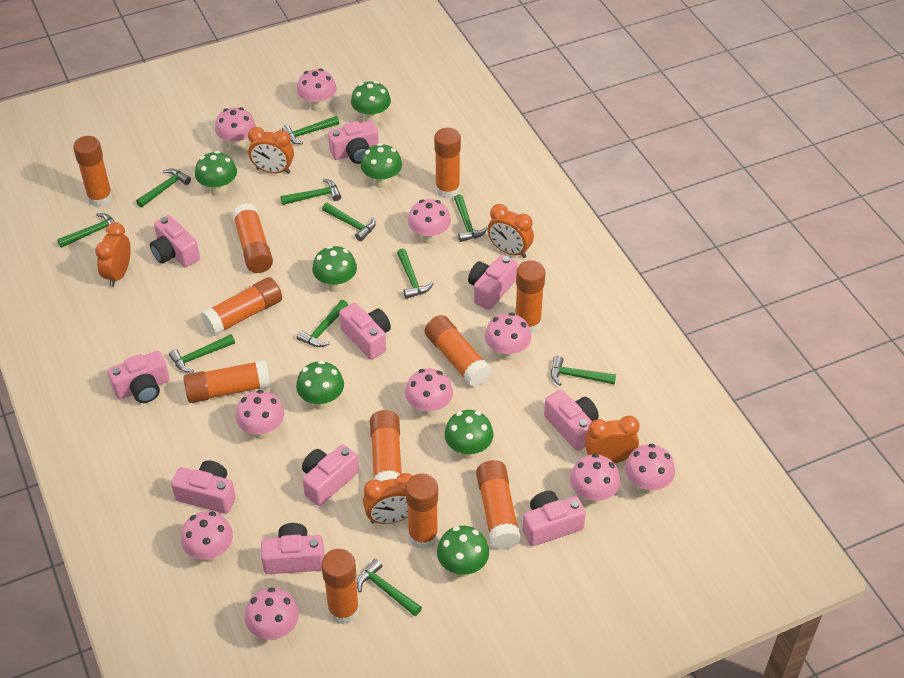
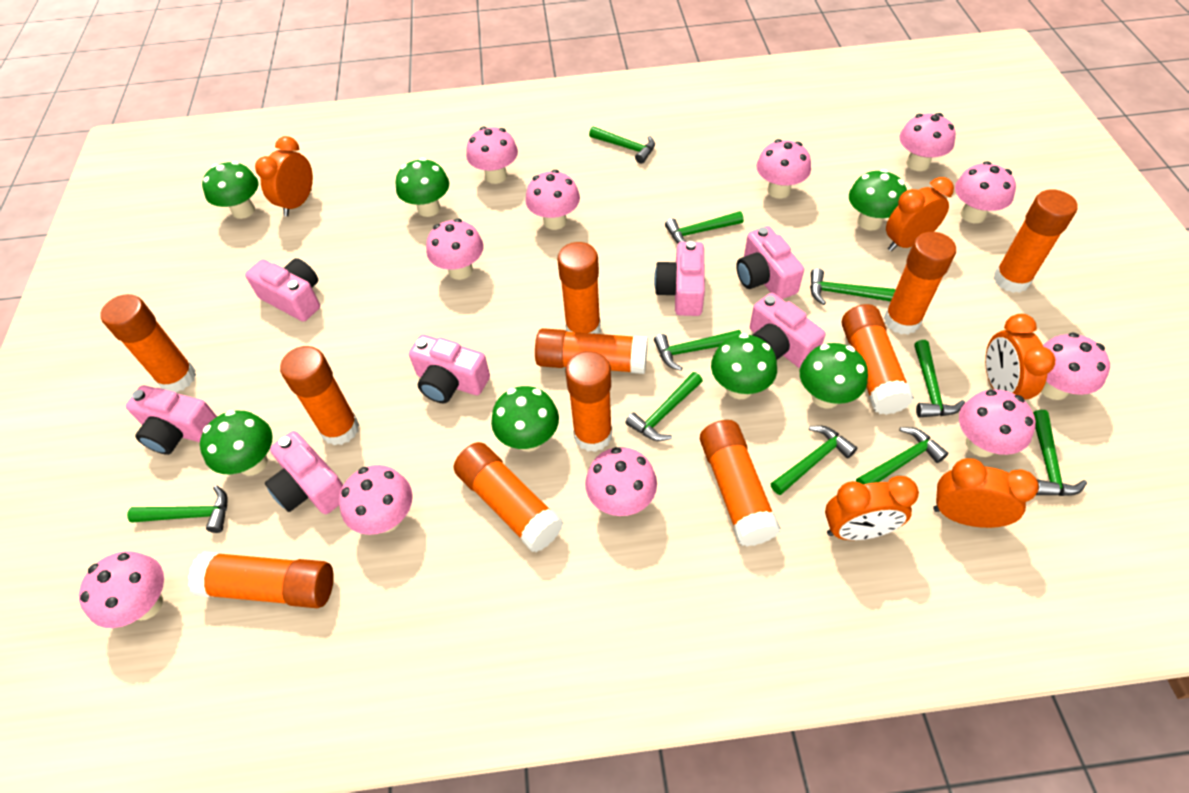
green hammer: 11 -> 10
pink camera: 10 -> 7
pink mushroom: 10 -> 11

